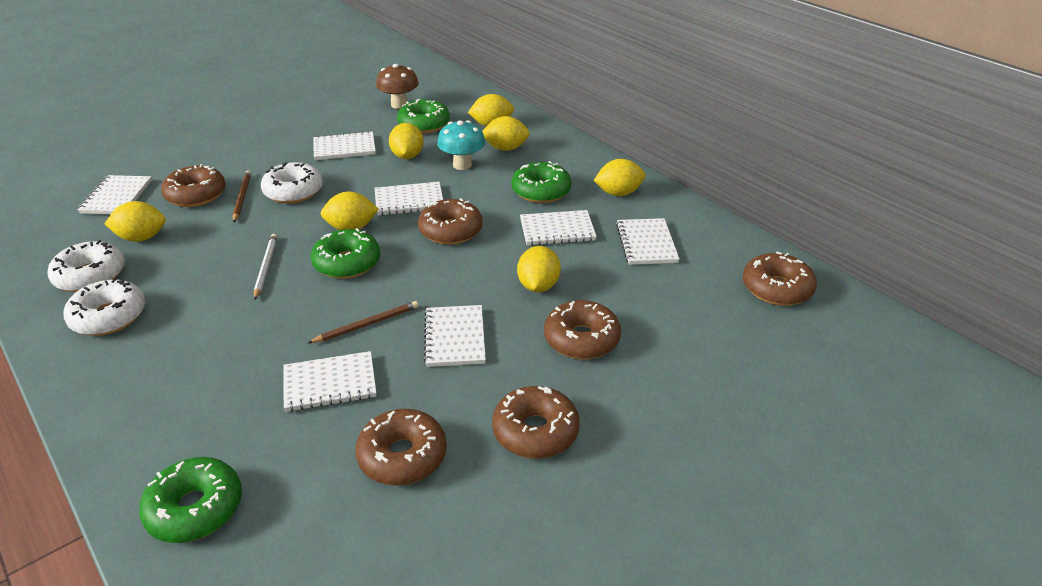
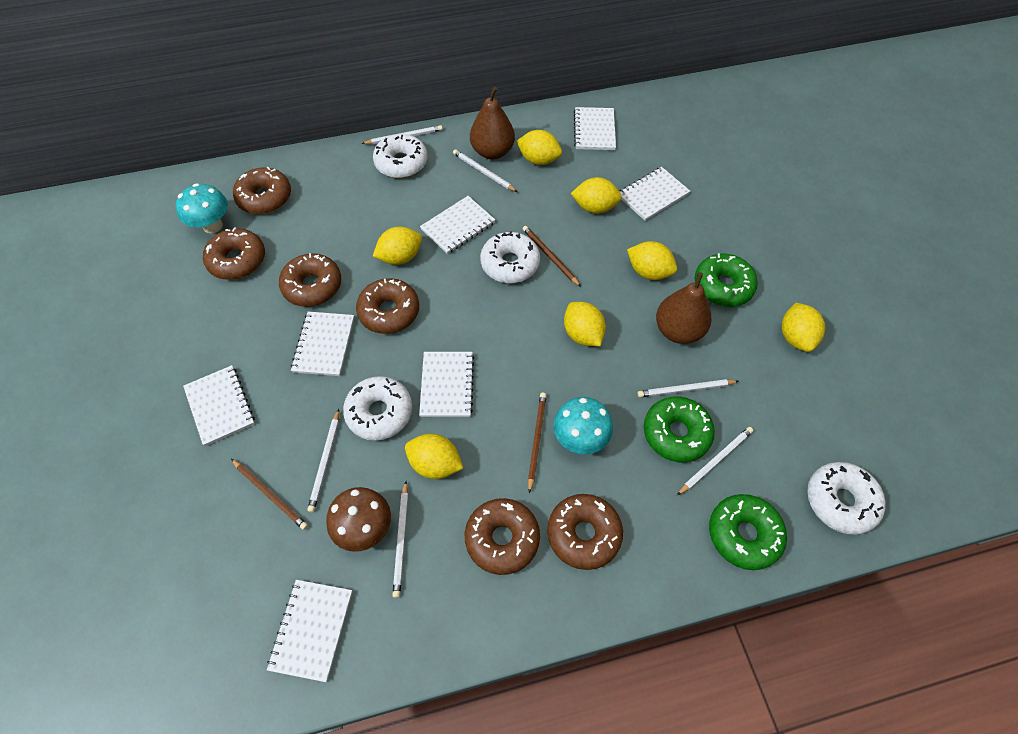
brown pear: 0 -> 2
brown pencil: 2 -> 3
green donut: 4 -> 3
turquoise mushroom: 1 -> 2
white donut: 3 -> 4
white pencil: 1 -> 6

